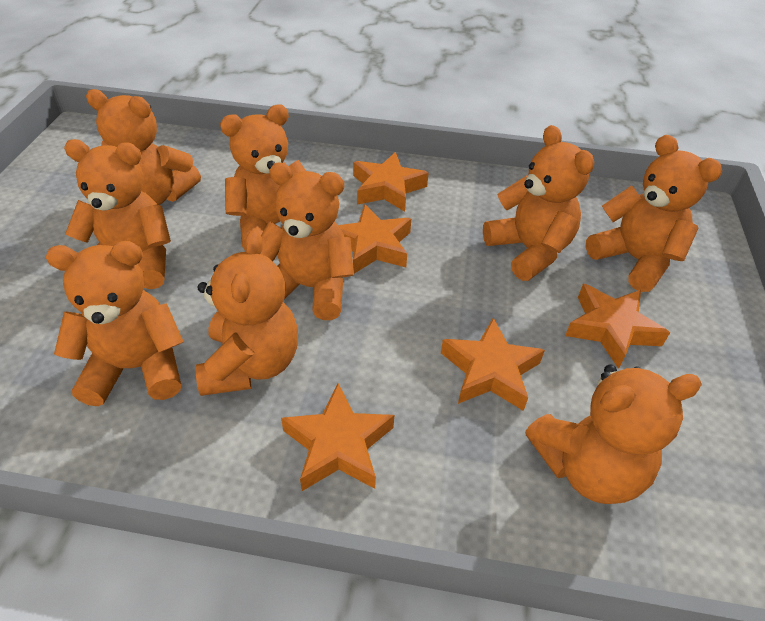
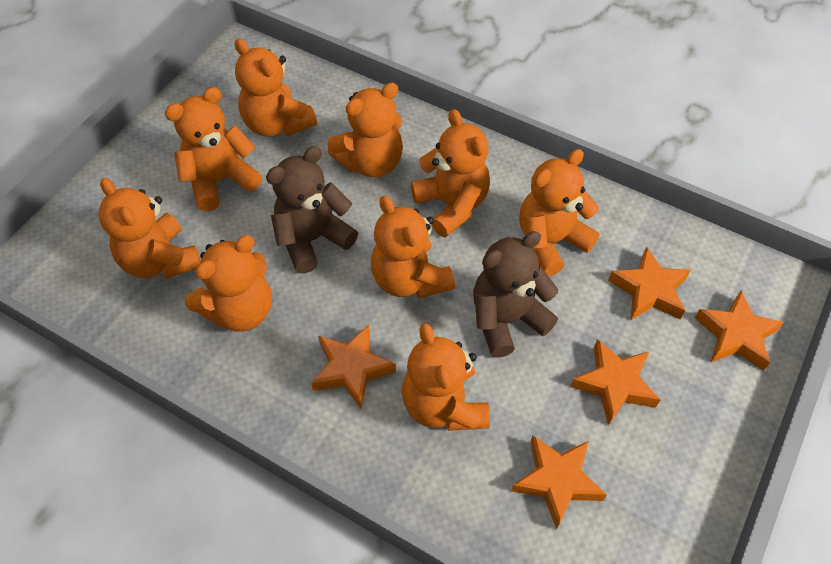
brown teddy bear: 0 -> 2

